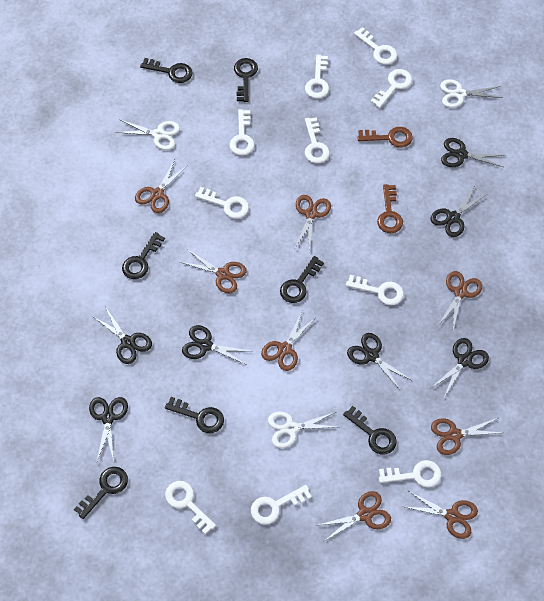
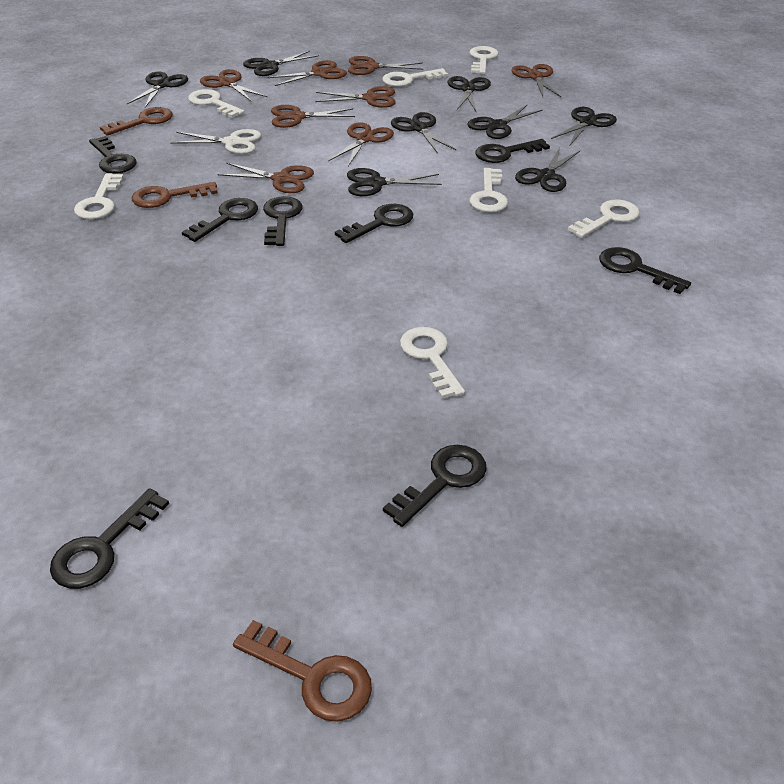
black key: 7 -> 8
black scissors: 7 -> 8
brown key: 2 -> 3
white key: 10 -> 7
white scissors: 3 -> 1

